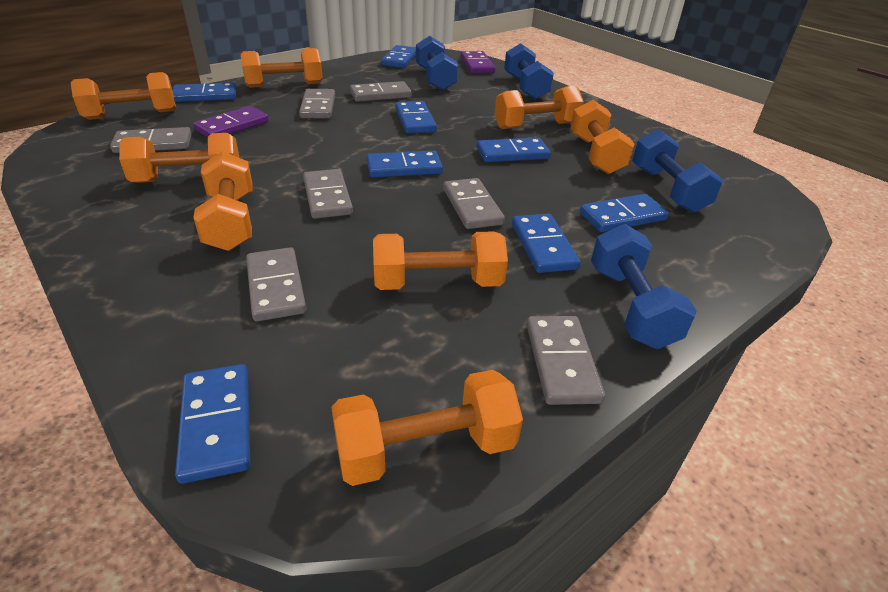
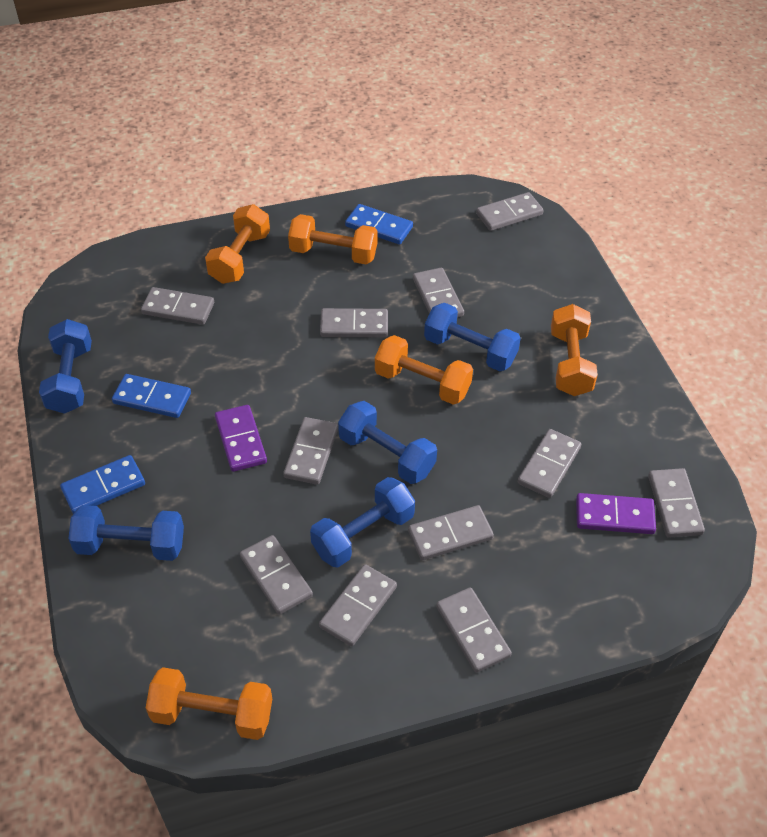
blue domino: 8 -> 3
blue dumbbell: 4 -> 5
grey domino: 7 -> 11
orange dumbbell: 8 -> 5

